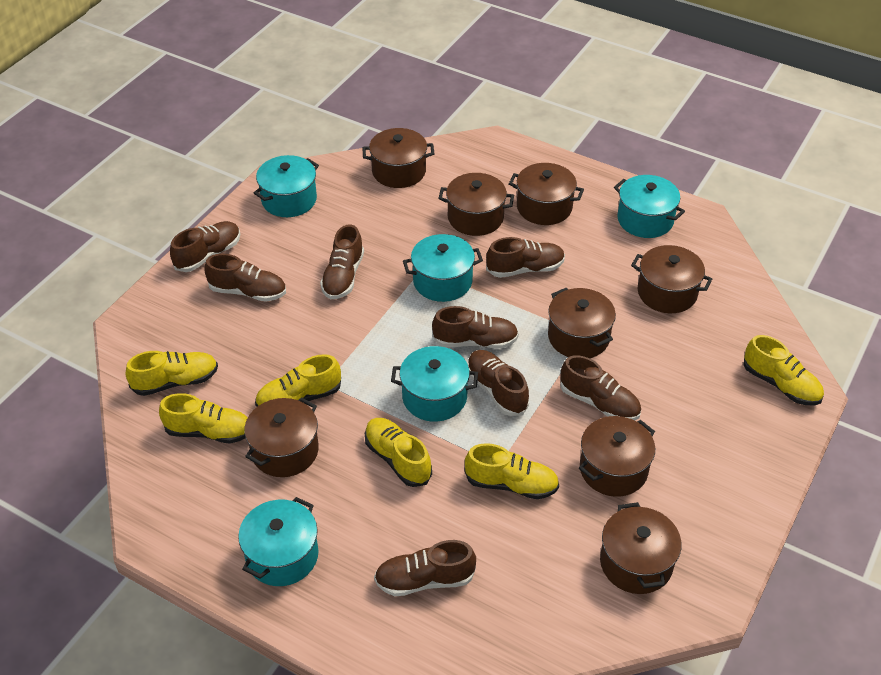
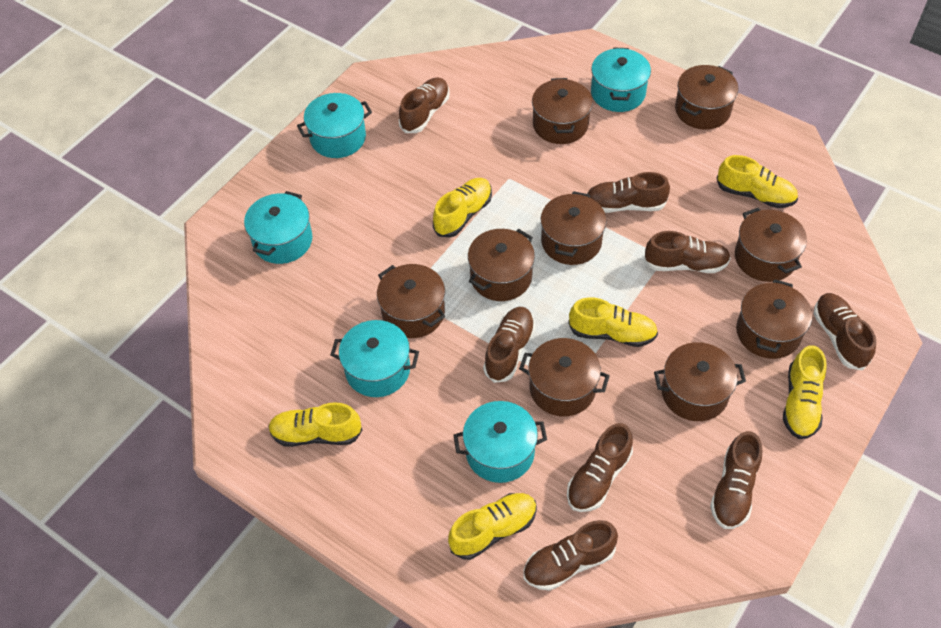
brown pot: 8 -> 9

